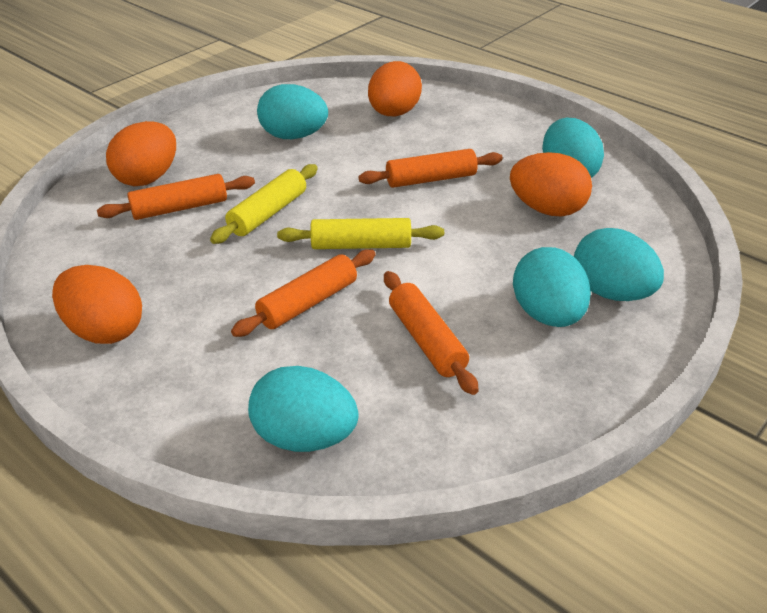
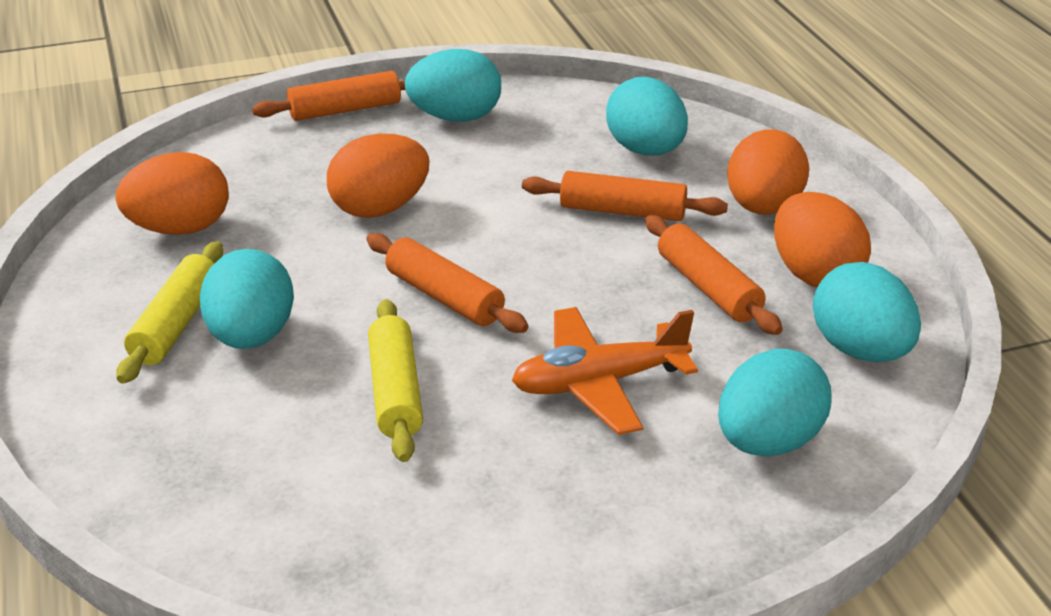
orange plane: 0 -> 1

